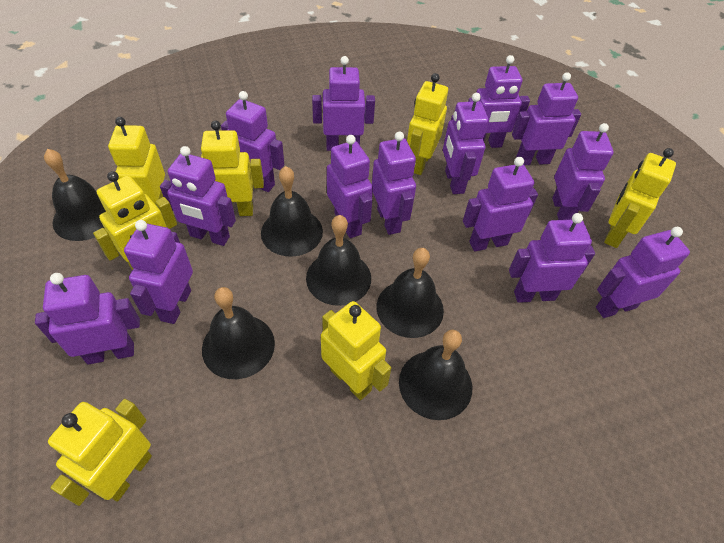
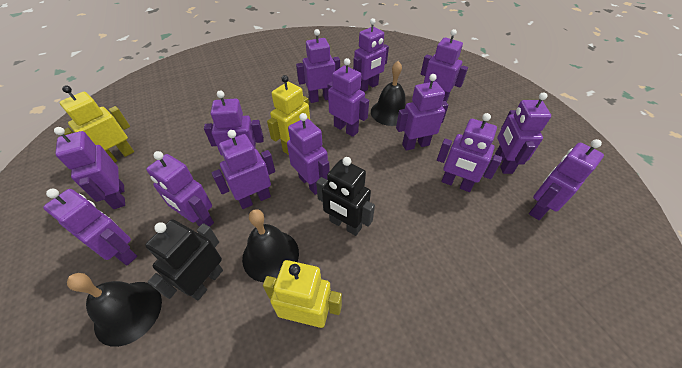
black bell: 6 -> 3
black robot: 0 -> 2
yellow robot: 7 -> 3

